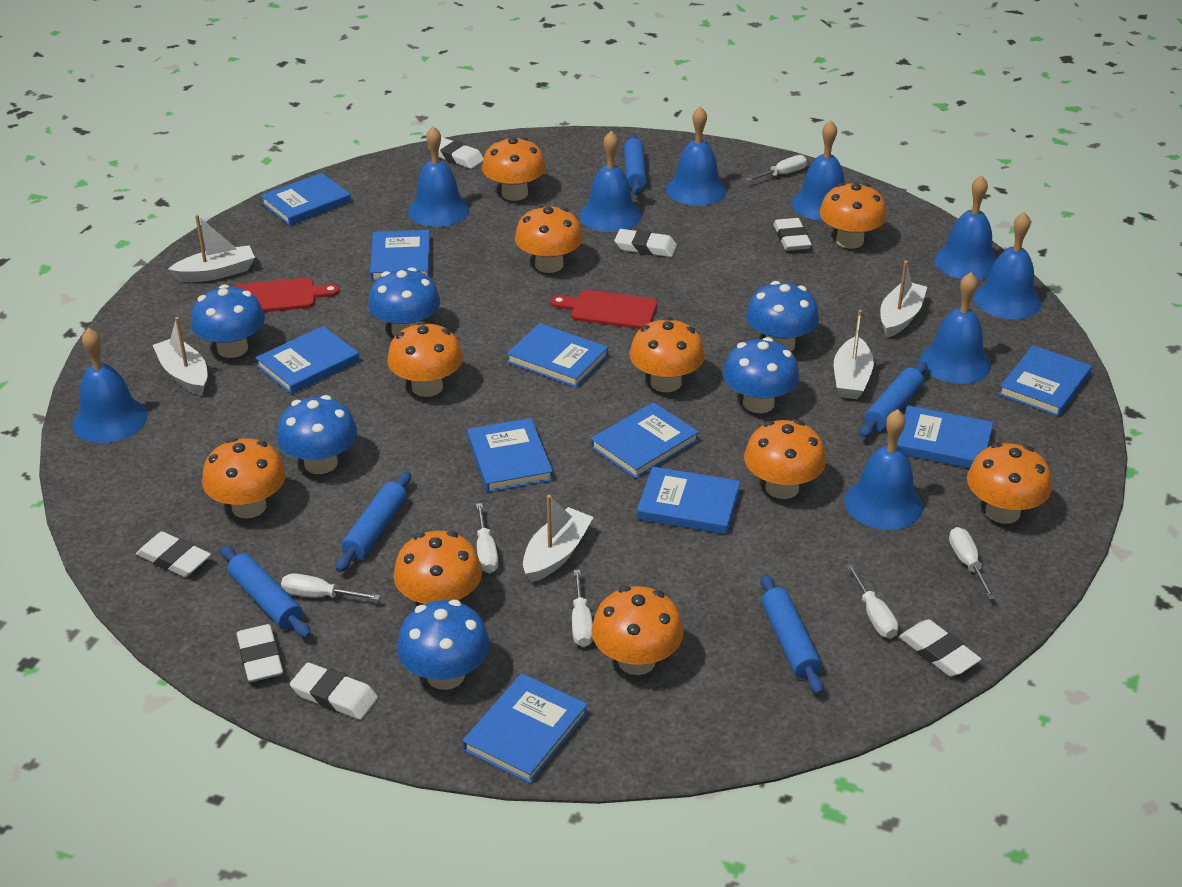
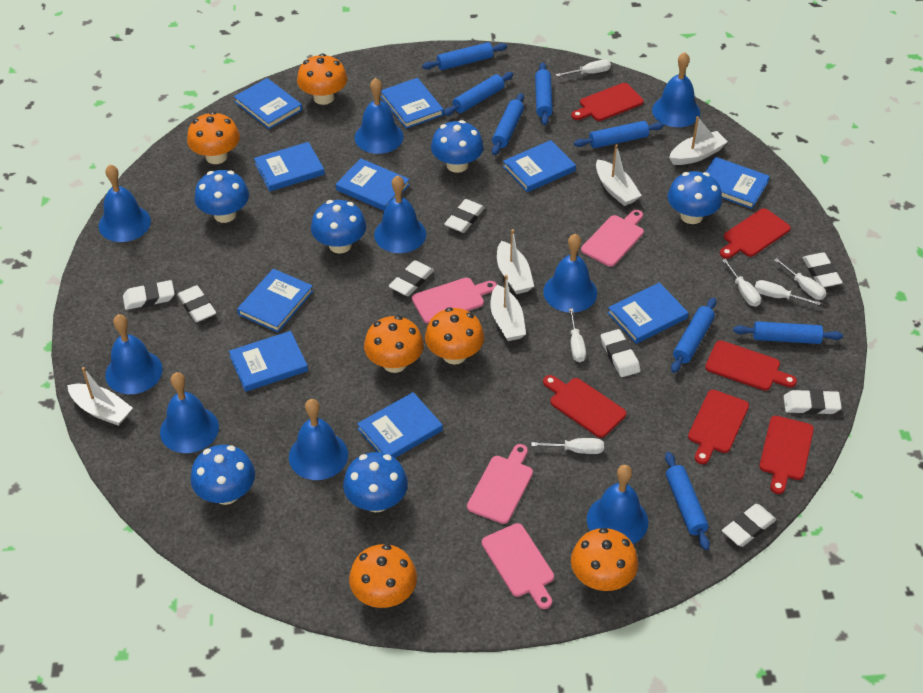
blue rolling pin: 5 -> 8
orange mushroom: 10 -> 6
pink cutting board: 0 -> 4
red cutting board: 2 -> 6
white eraser: 7 -> 8

